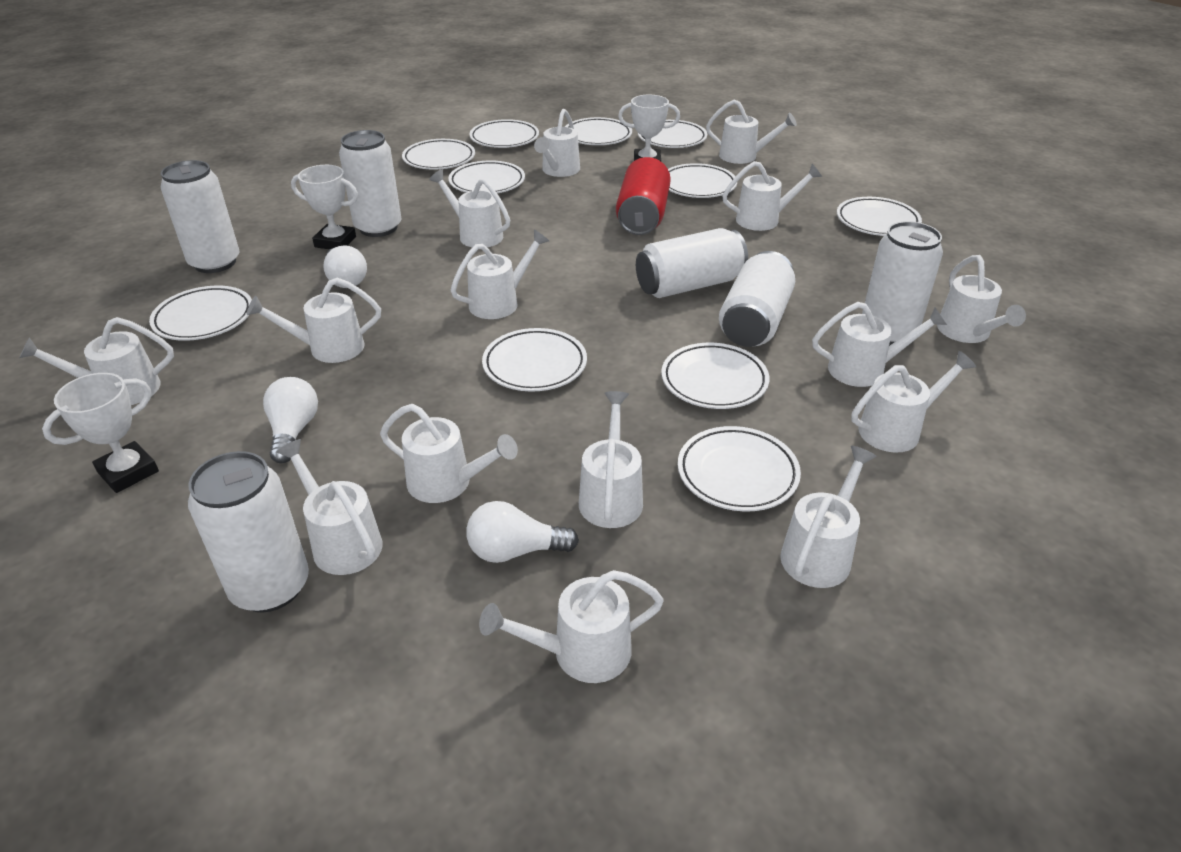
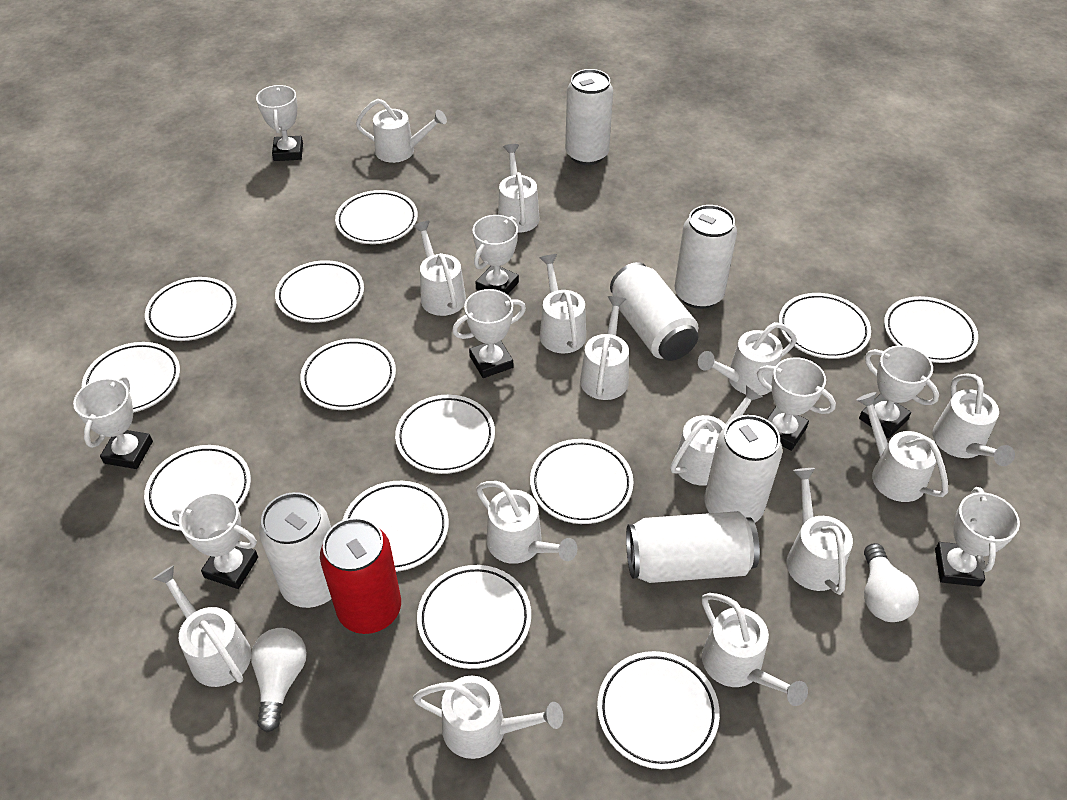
white light bulb: 3 -> 2
white plate: 11 -> 13
white trophy: 3 -> 8
white watering can: 15 -> 14

